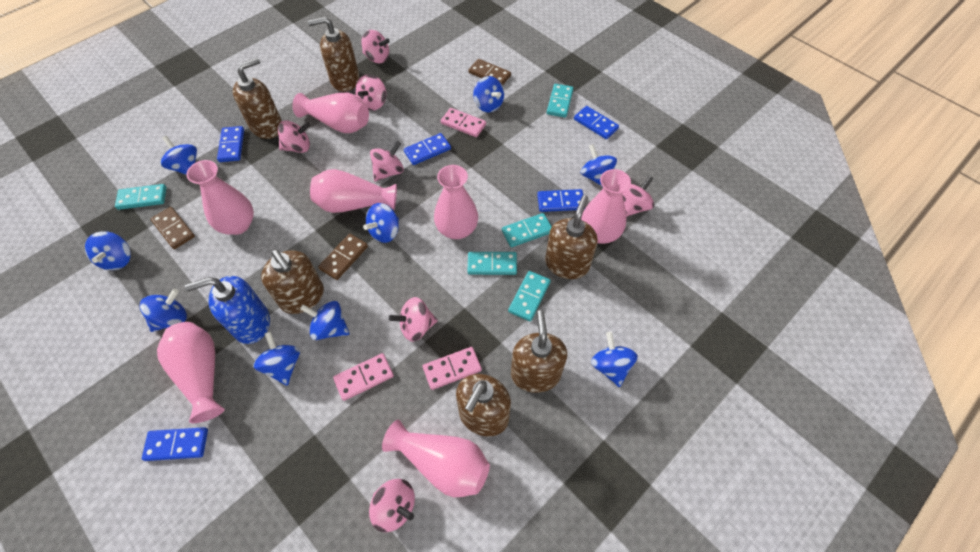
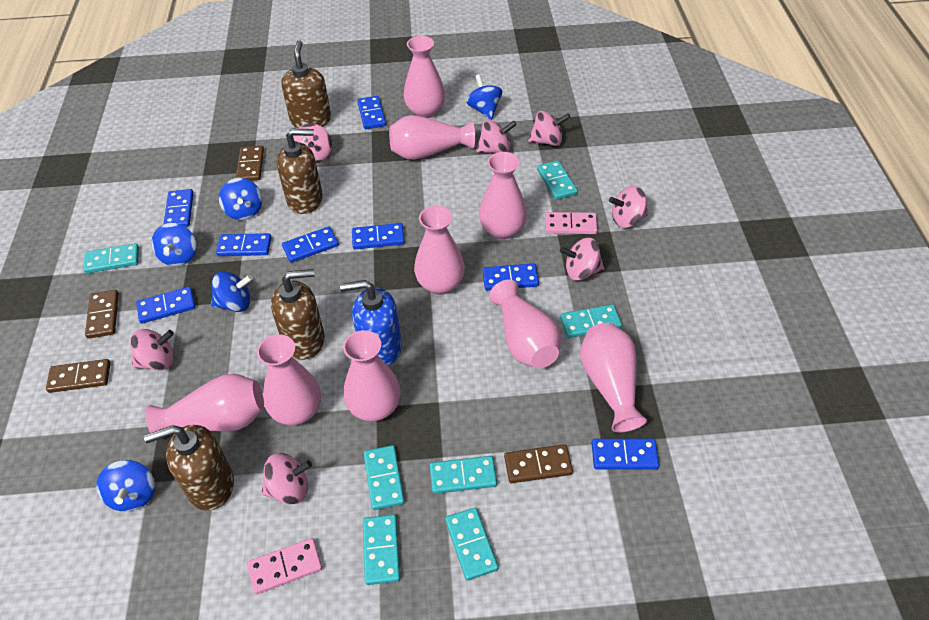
blue domino: 5 -> 8
blue spinning top: 9 -> 5
brown domino: 3 -> 4
brown soap dispenser: 6 -> 4
pink domino: 3 -> 2
pink vase: 7 -> 9
turquoise domino: 5 -> 7

